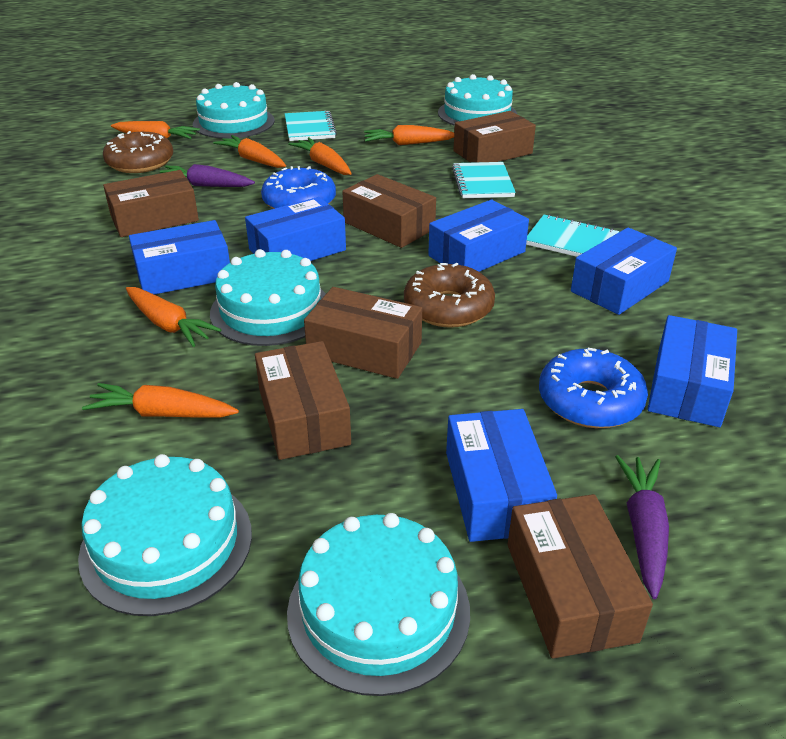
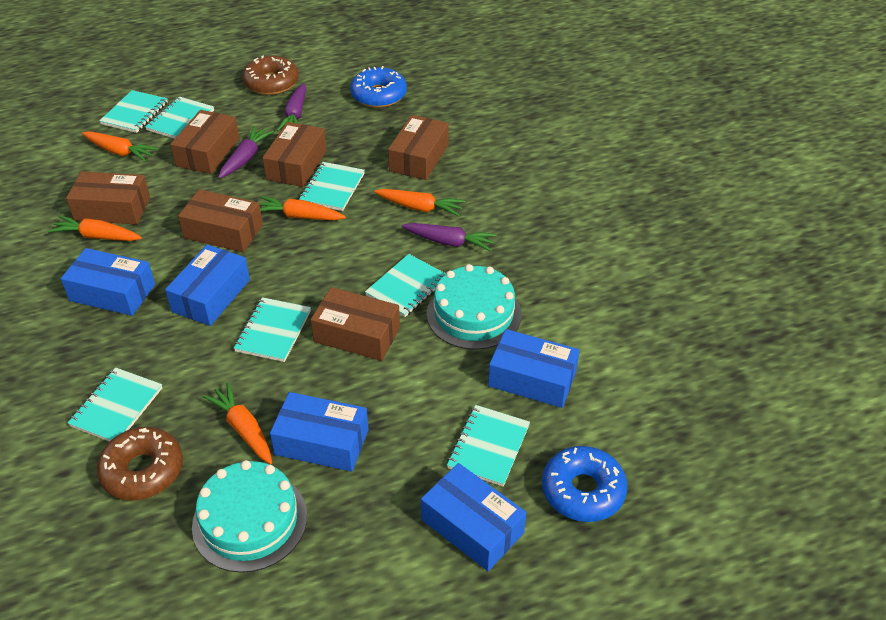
blue box: 6 -> 5
orange carrot: 6 -> 5
purple carrot: 2 -> 3
turquoise cake: 5 -> 2
turquoise notebook: 3 -> 7

